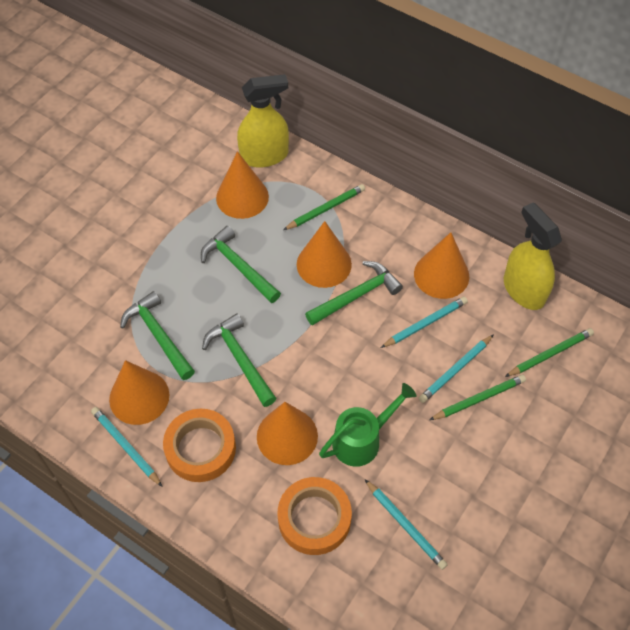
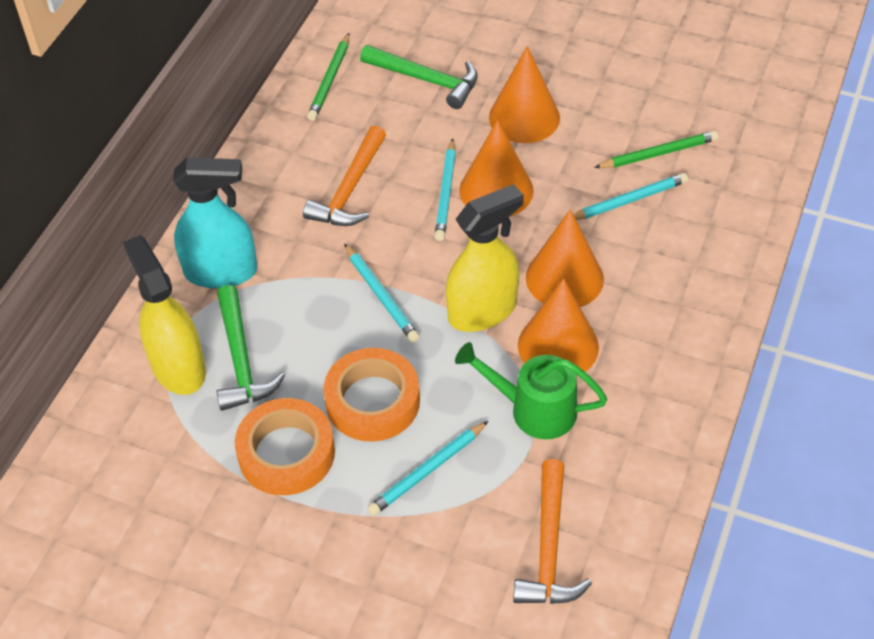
green hammer: 4 -> 2
green pencil: 3 -> 2
orange cone: 5 -> 4
orange hammer: 0 -> 2
turquoise spray bottle: 0 -> 1

